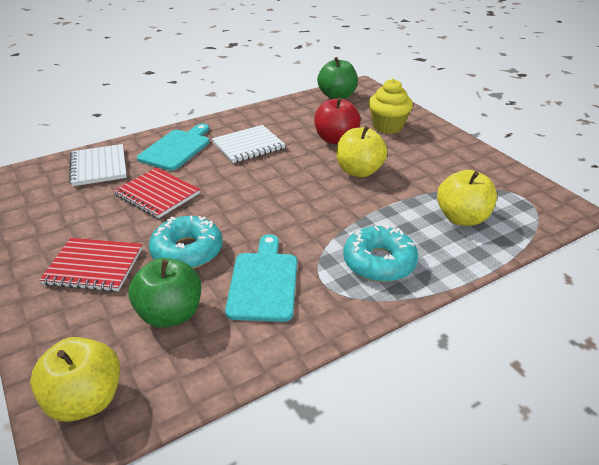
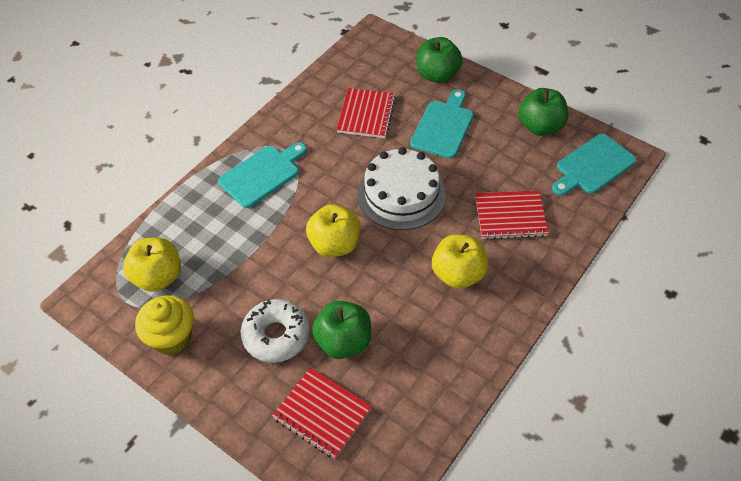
green apple: 2 -> 3
red apple: 1 -> 0
red notebook: 2 -> 3
turquoise cutting board: 2 -> 3
turquoise donut: 2 -> 0
white cake: 0 -> 1
white donut: 0 -> 1
white notebook: 2 -> 0

